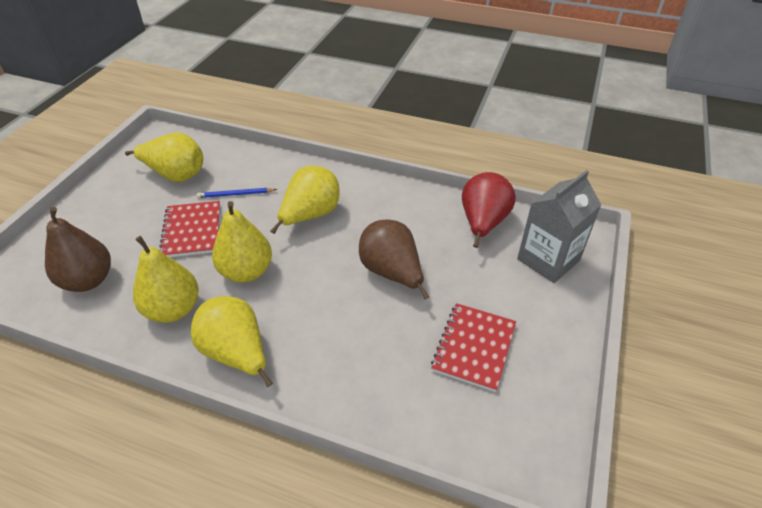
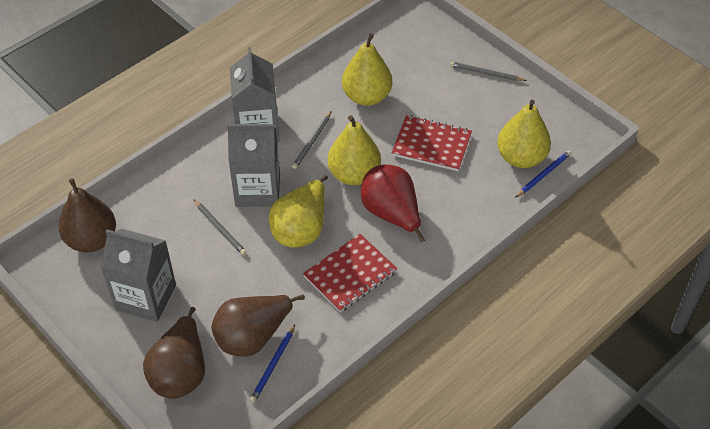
blue pencil: 1 -> 2
brown pear: 2 -> 3
grey carton: 1 -> 3
grey pencil: 0 -> 3
yellow pear: 5 -> 4

